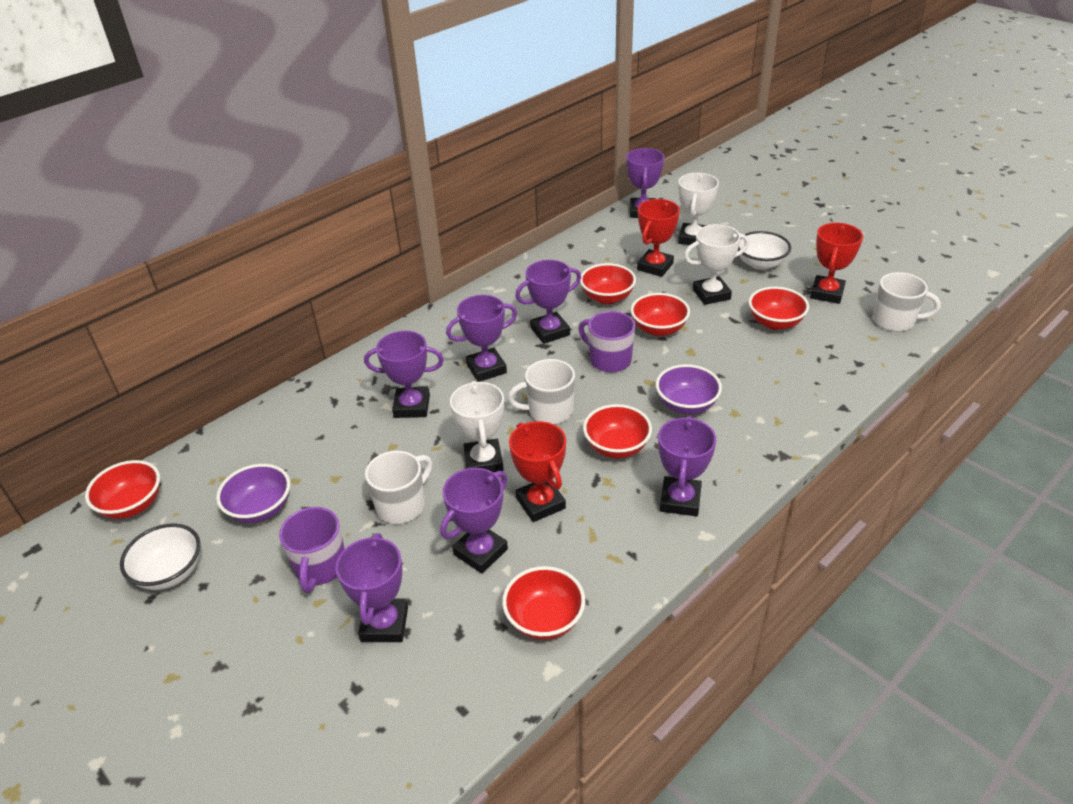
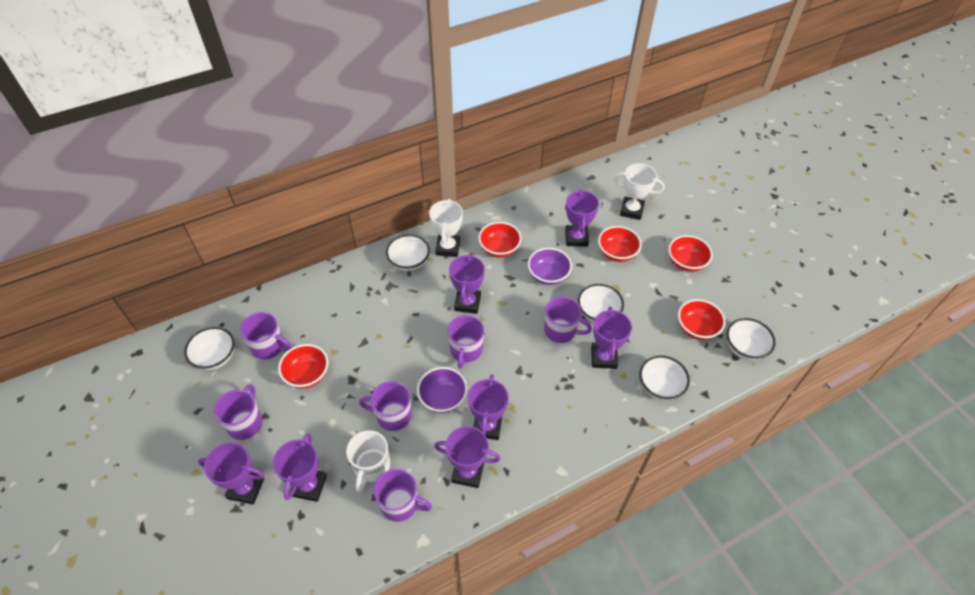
purple mug: 2 -> 6
red bowl: 6 -> 5
red trophy: 3 -> 0
white bowl: 2 -> 5
white mug: 3 -> 1
white trophy: 3 -> 2

